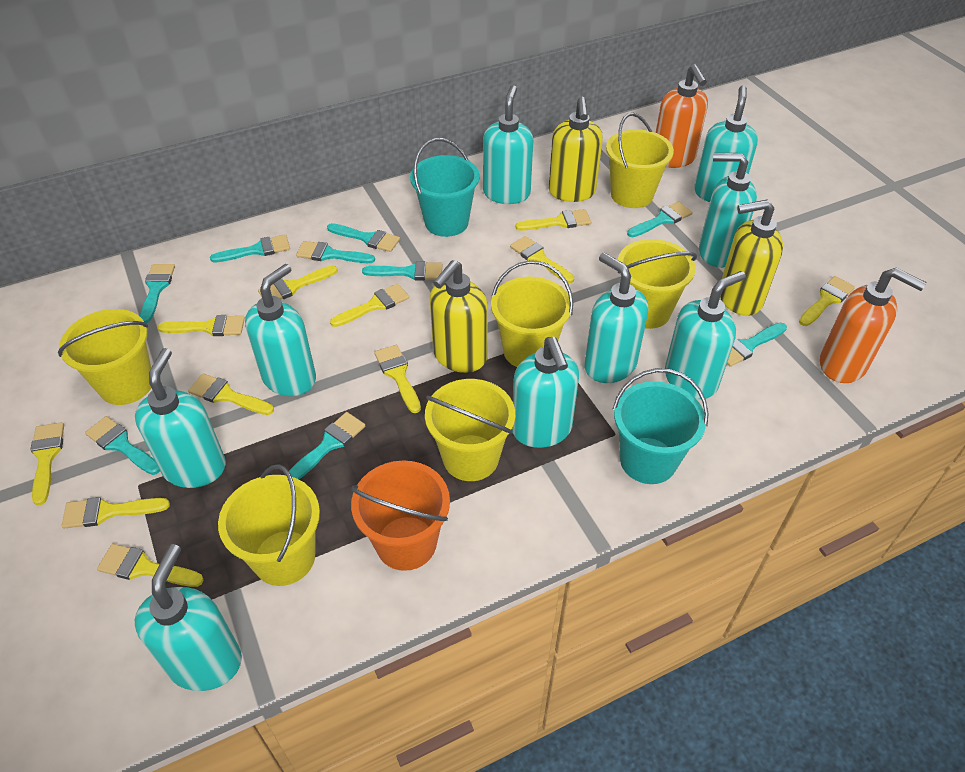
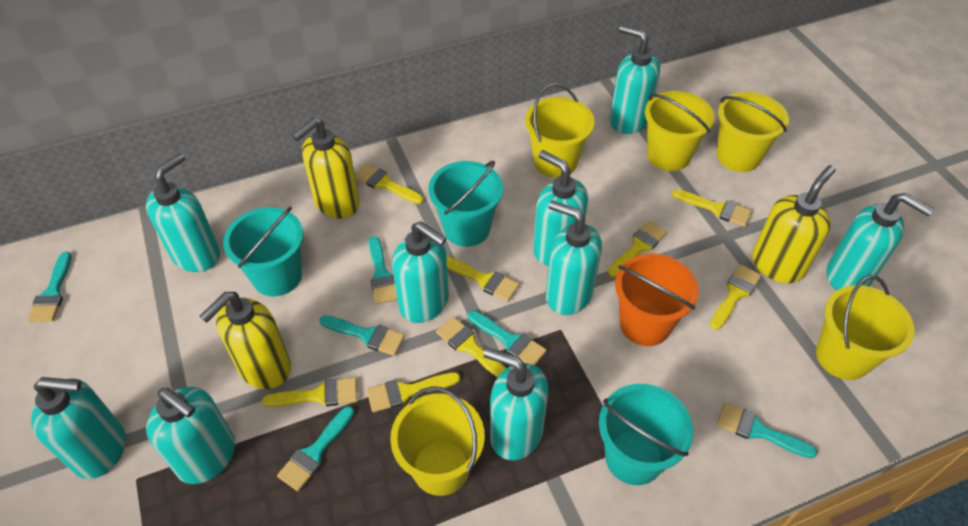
orange soap dispenser: 2 -> 0
turquoise brush: 9 -> 6
turquoise bucket: 2 -> 3
yellow brush: 11 -> 8
yellow bucket: 6 -> 5

